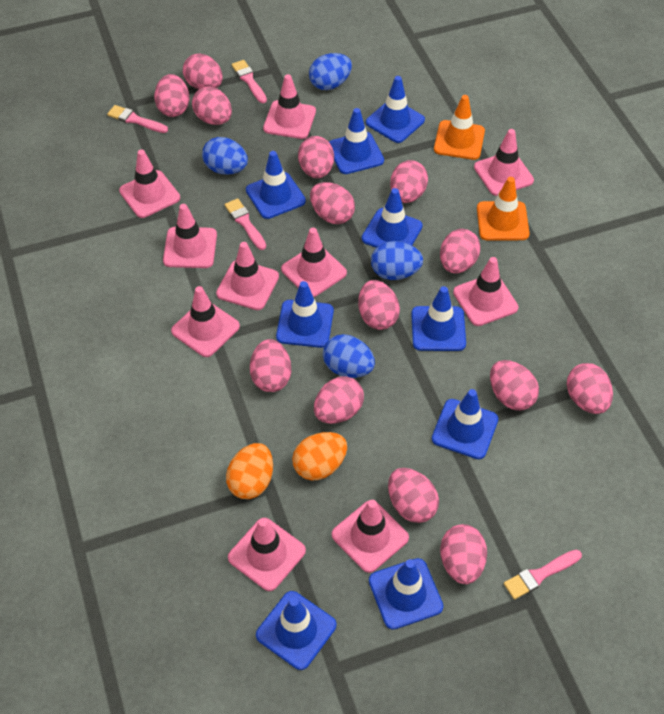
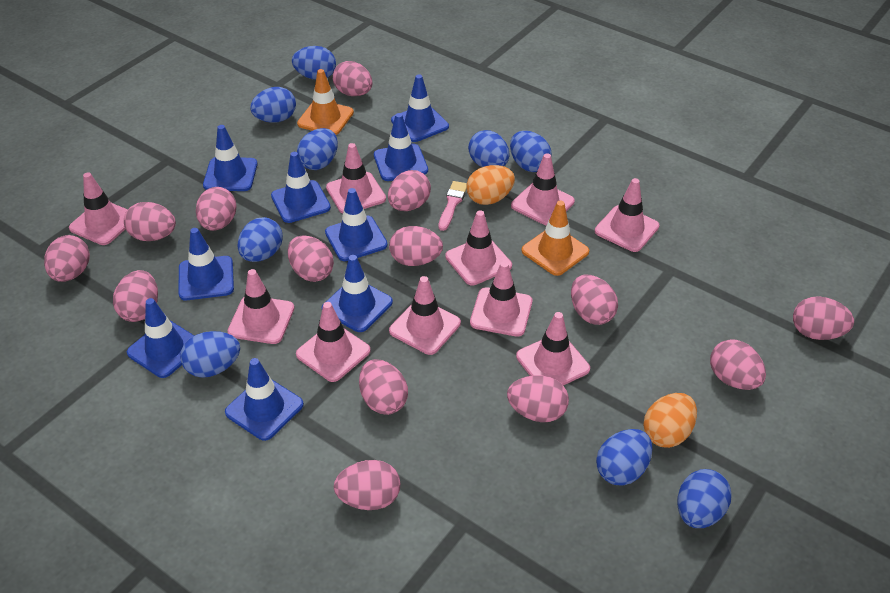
blue egg: 4 -> 9
pink brush: 4 -> 1

